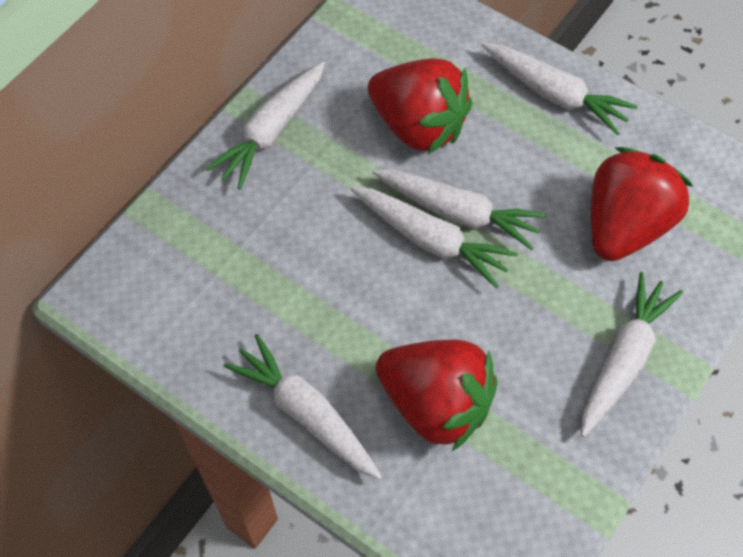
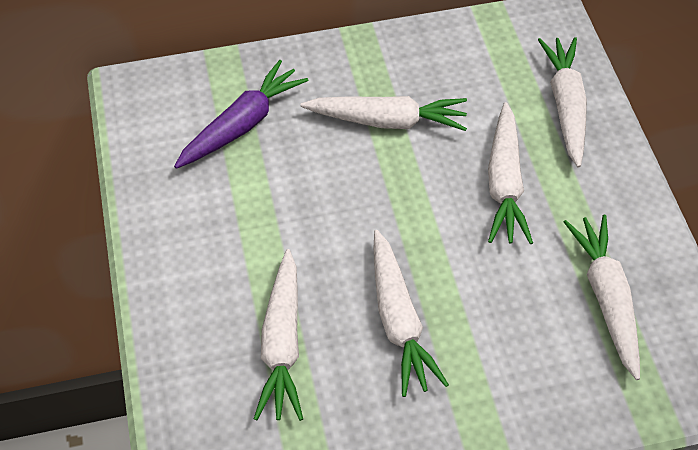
purple carrot: 0 -> 1
red strawberry: 3 -> 0

